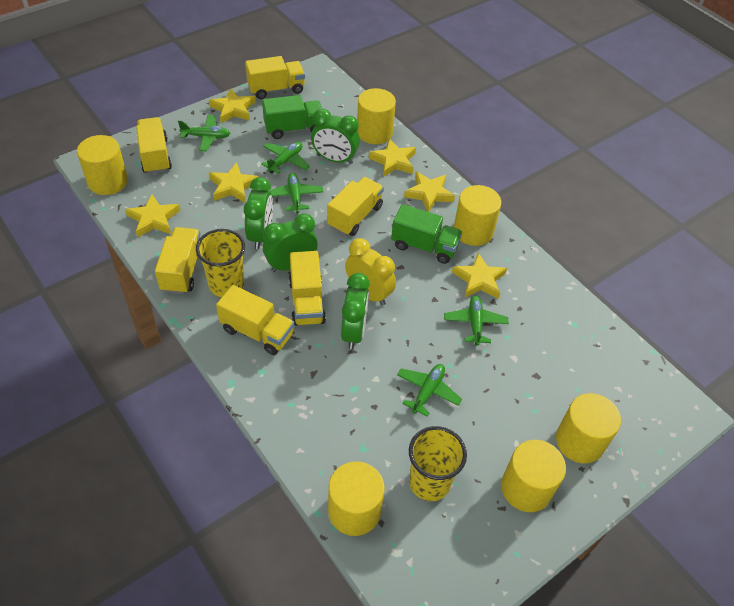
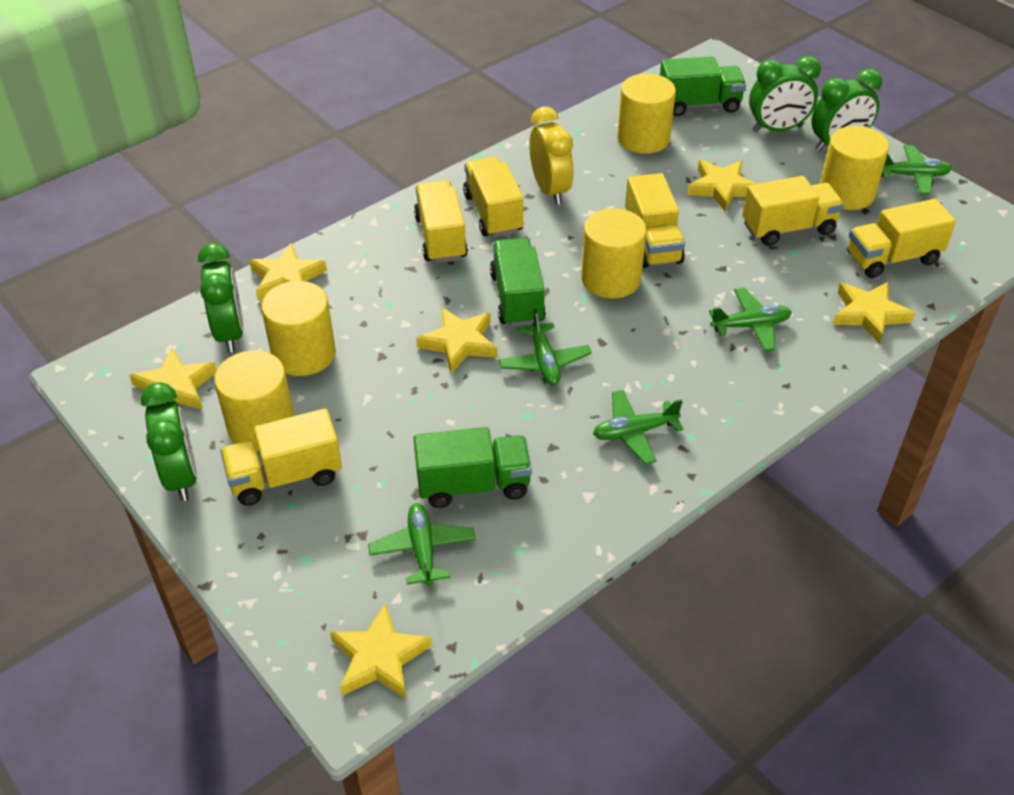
green truck: 2 -> 3
yellow cup: 2 -> 0
yellow cylinder: 6 -> 5

